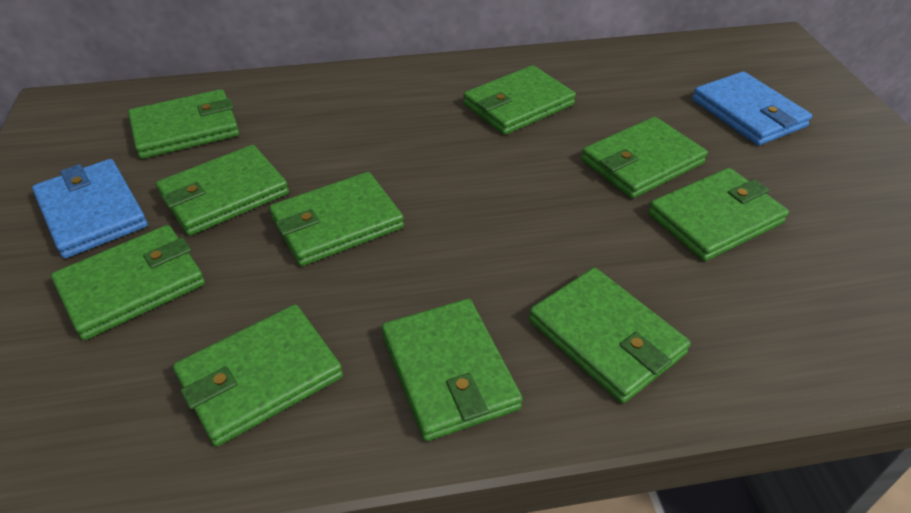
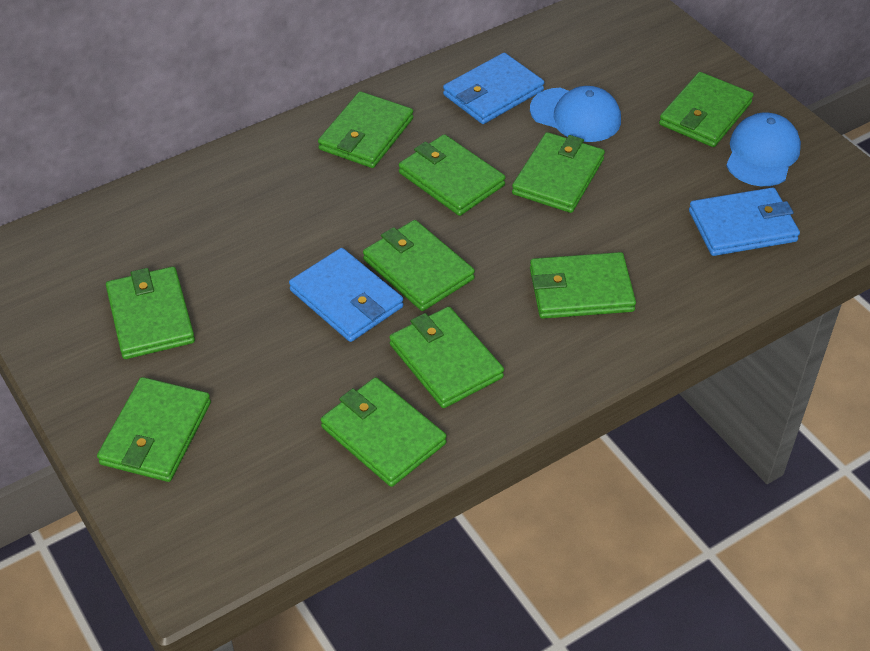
blue cap: 0 -> 2
blue wallet: 2 -> 3

